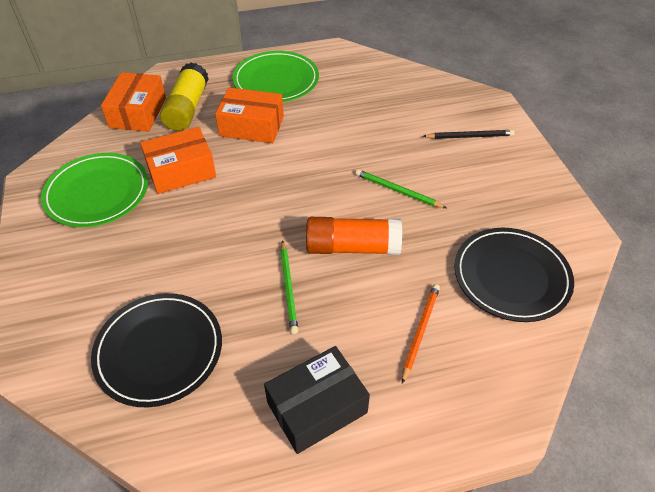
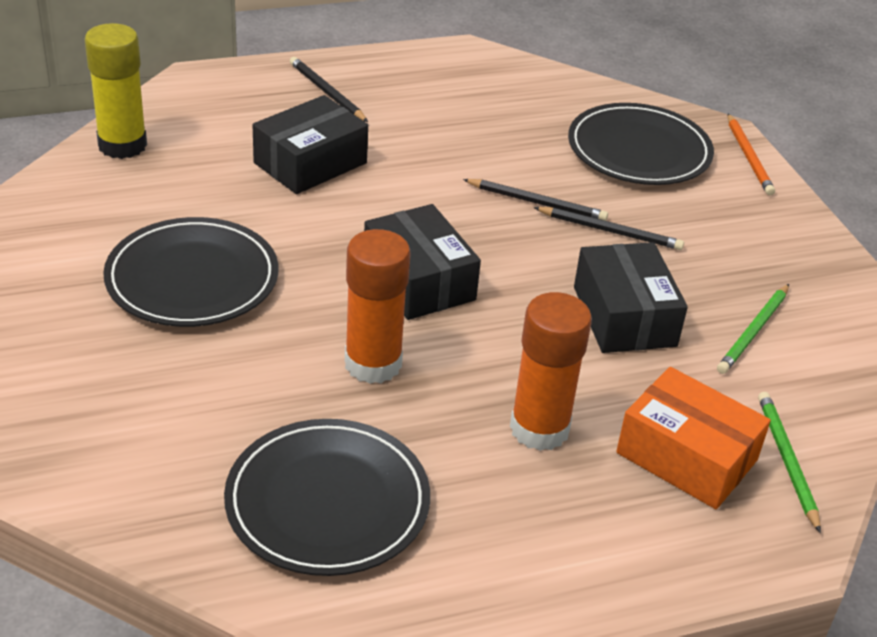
black box: 1 -> 3
black pencil: 1 -> 3
black plate: 2 -> 3
green plate: 2 -> 0
orange box: 3 -> 1
orange glue stick: 1 -> 2

